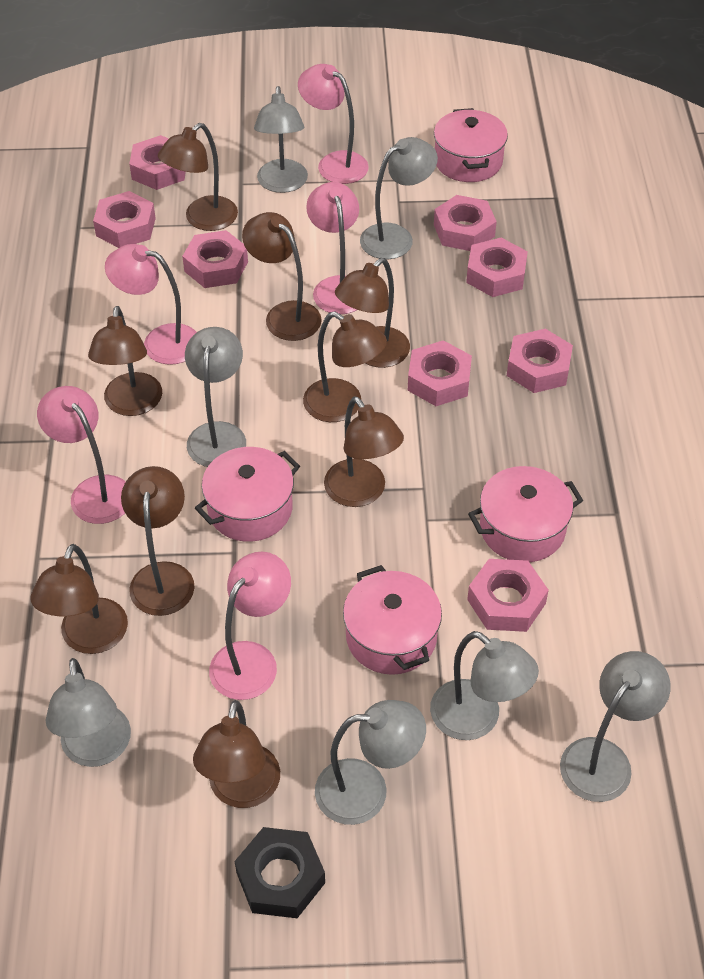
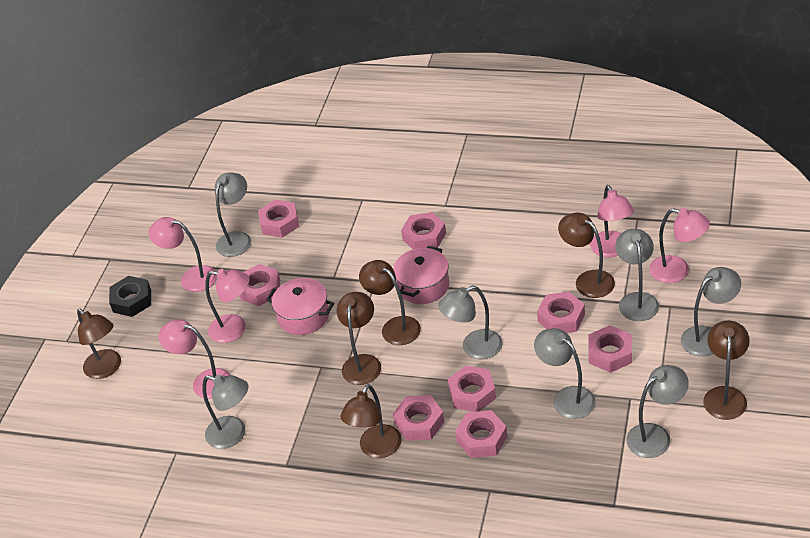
brown lamp: 9 -> 6
pink pot: 4 -> 2

